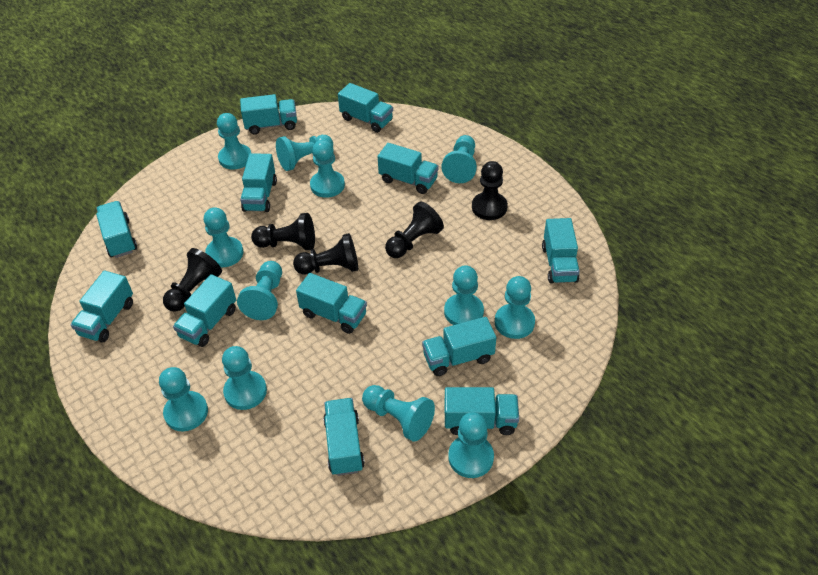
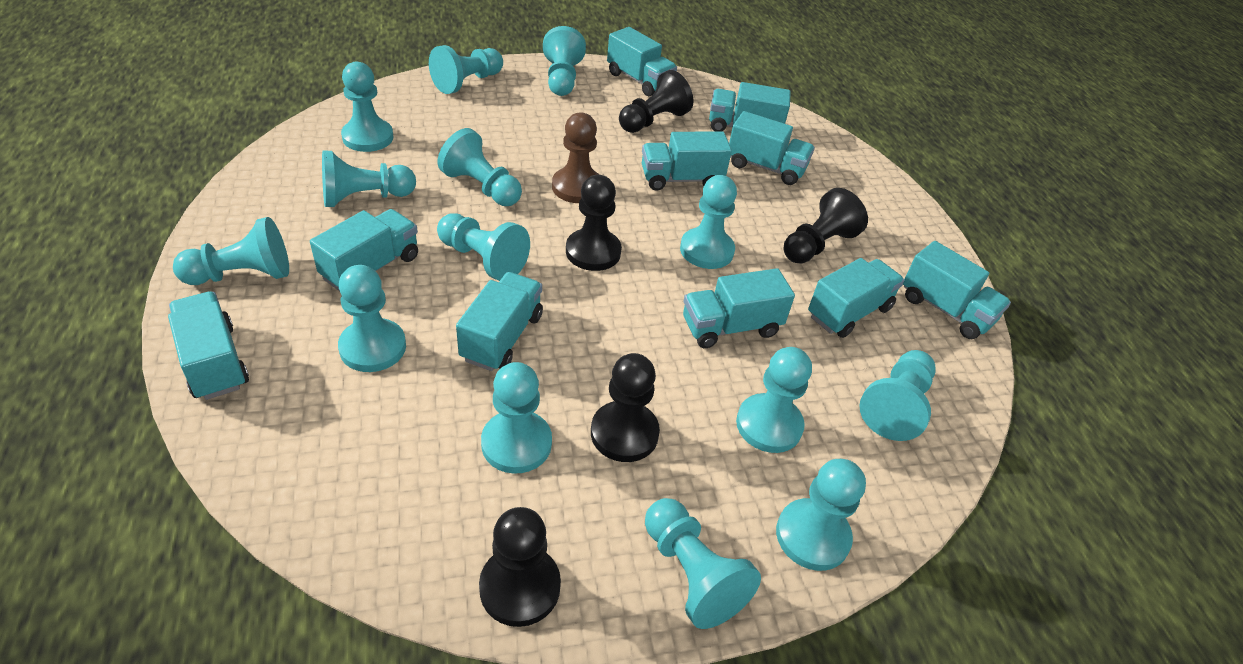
brown pawn: 0 -> 1
turquoise pawn: 12 -> 14
turquoise truck: 12 -> 10

